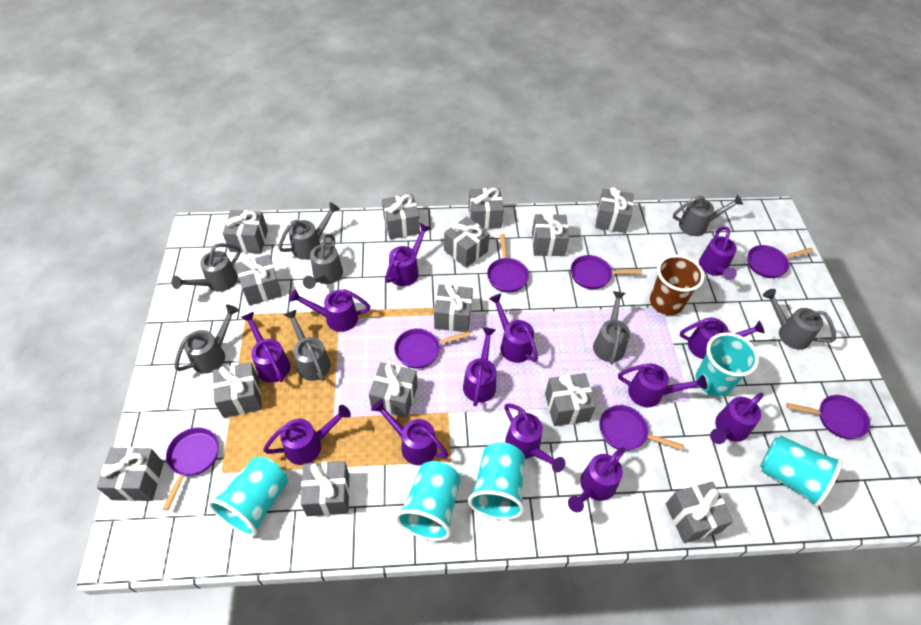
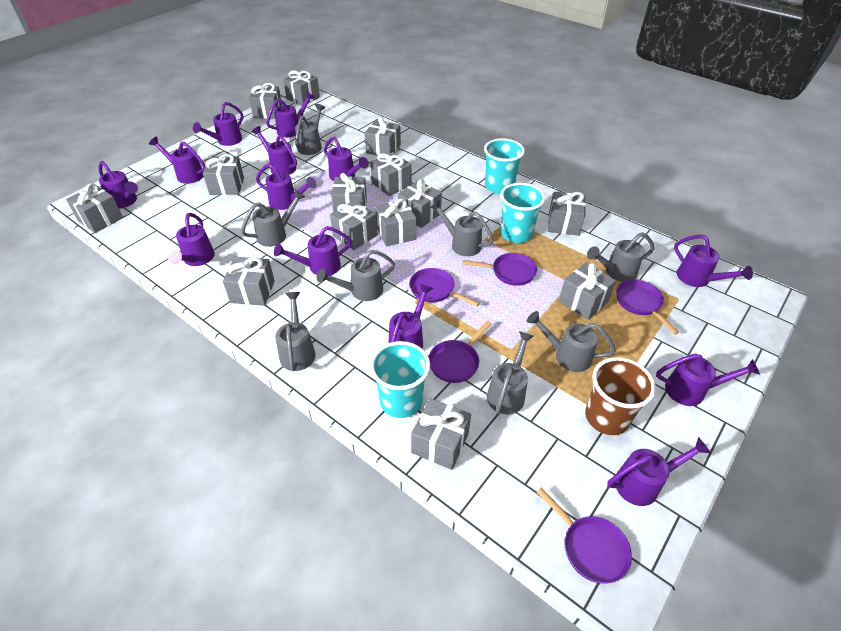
purple pan: 7 -> 5
turquoise cup: 5 -> 3

